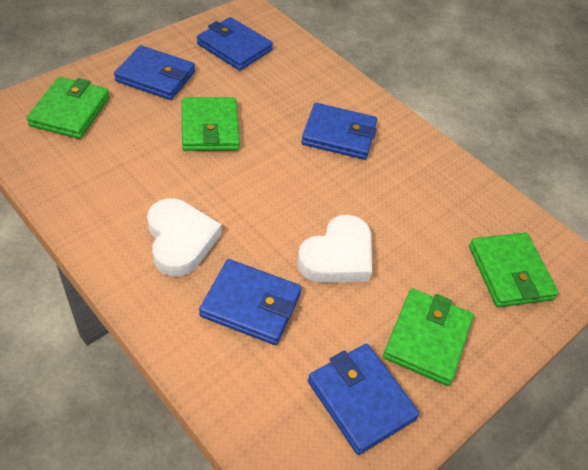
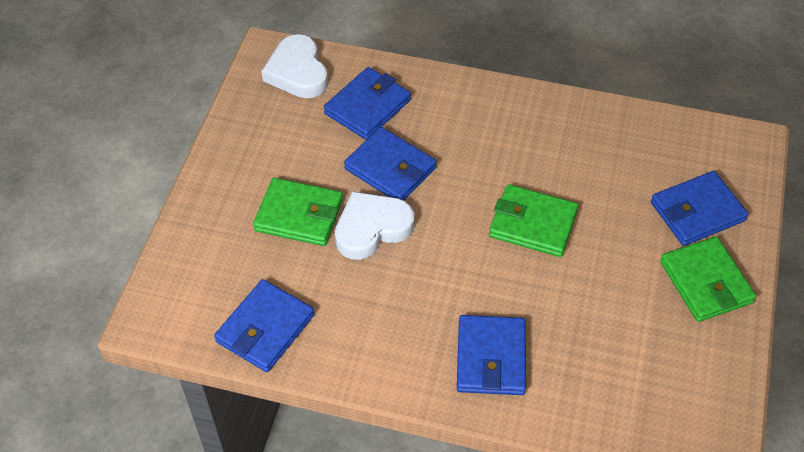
green wallet: 4 -> 3

